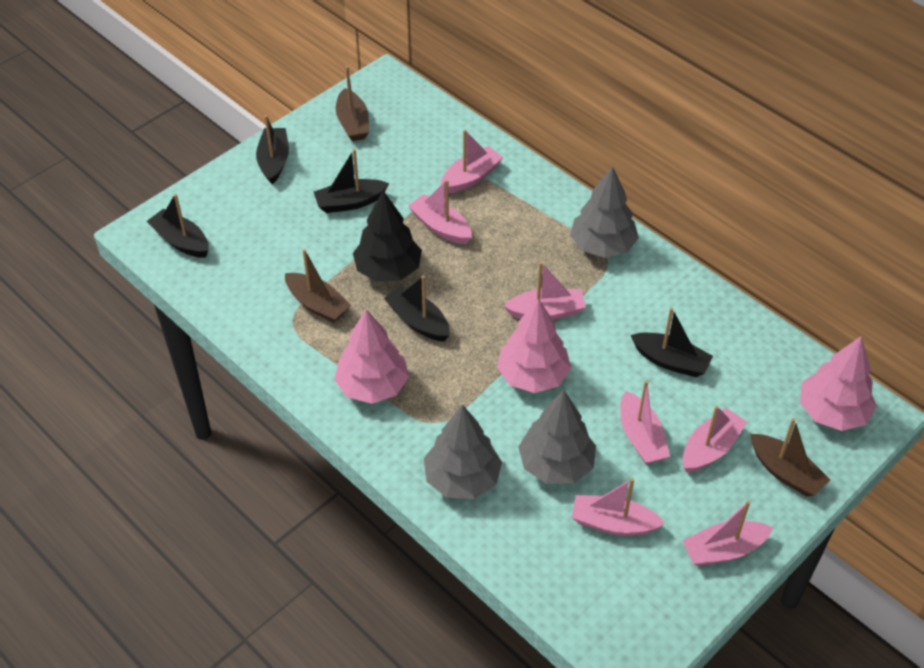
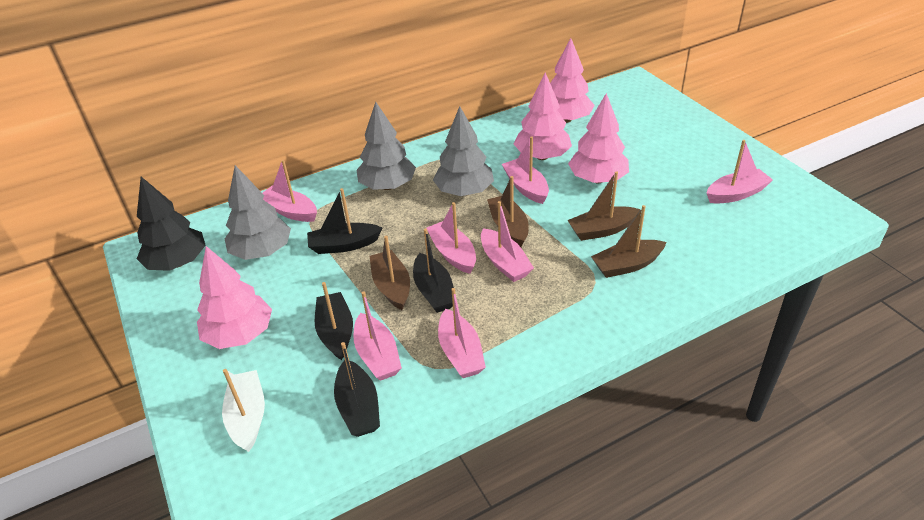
black boat: 5 -> 4
brown boat: 3 -> 4
pink tree: 3 -> 4
white boat: 0 -> 1

